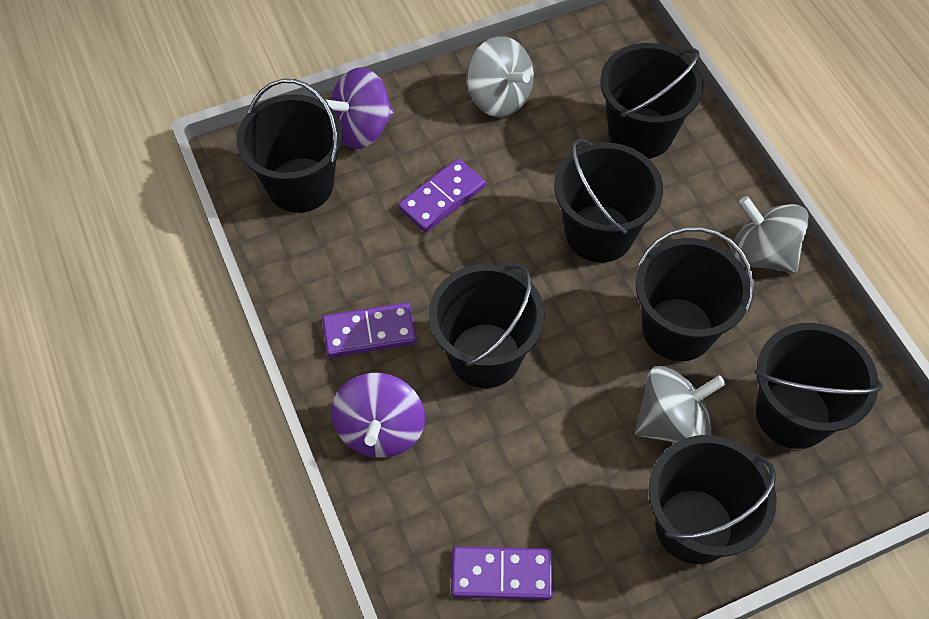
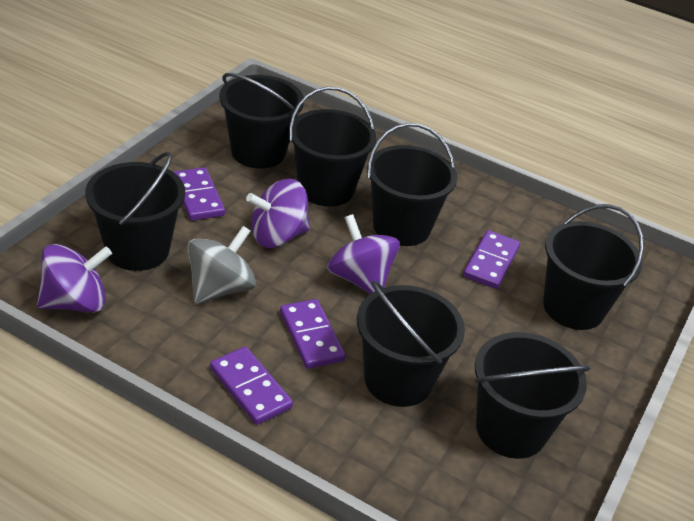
grey spinning top: 3 -> 1
purple domino: 3 -> 4
purple spinning top: 2 -> 3

